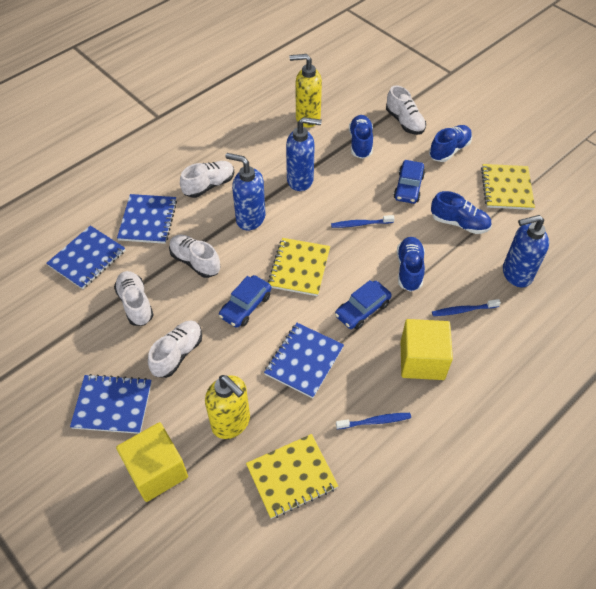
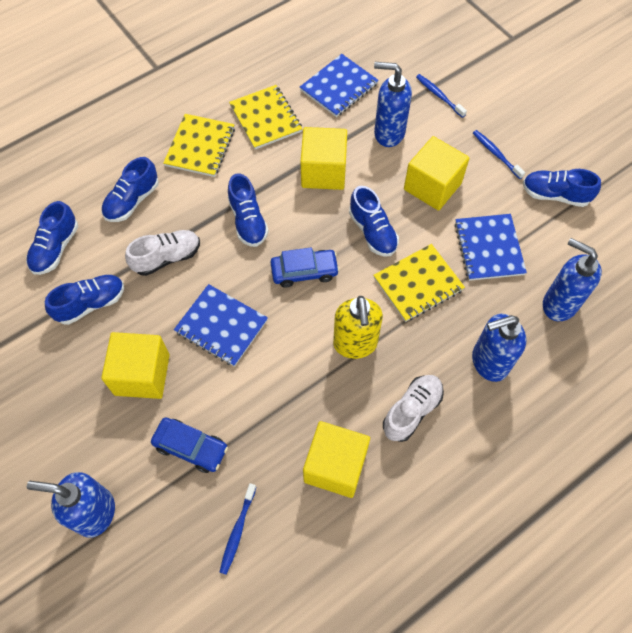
blue car: 3 -> 2
blue notebook: 4 -> 3
blue shoe: 4 -> 6
blue soap dispenser: 3 -> 4
white shoe: 5 -> 2
yellow cube: 2 -> 4
yellow soap dispenser: 2 -> 1

